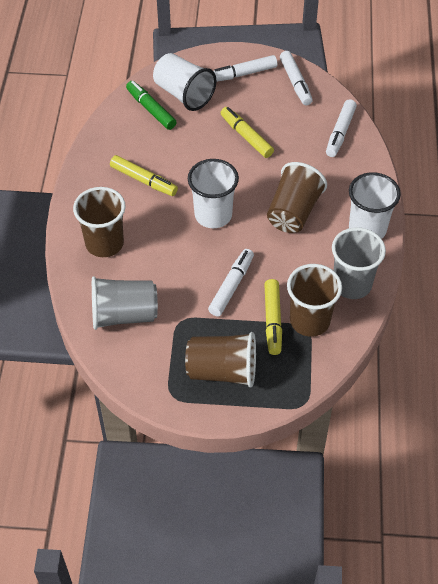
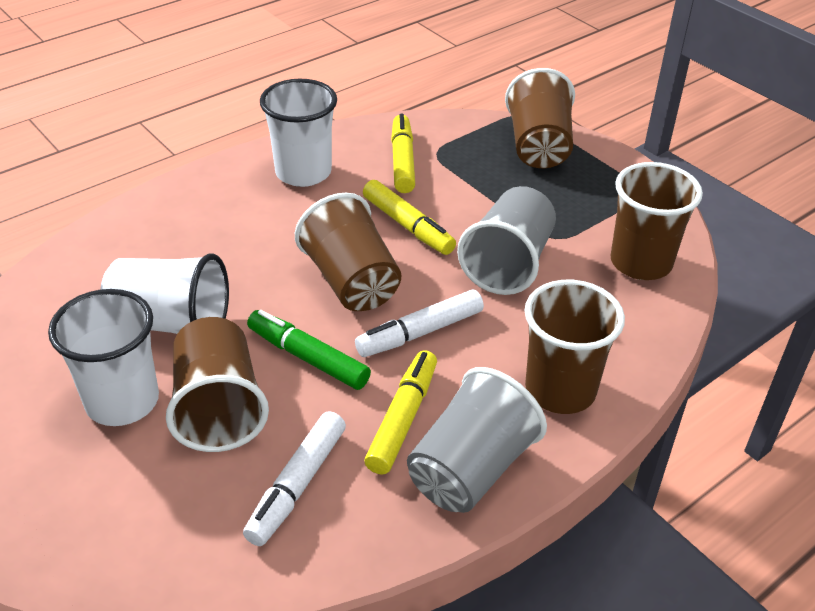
brown cup: 4 -> 5
white marker: 4 -> 2

